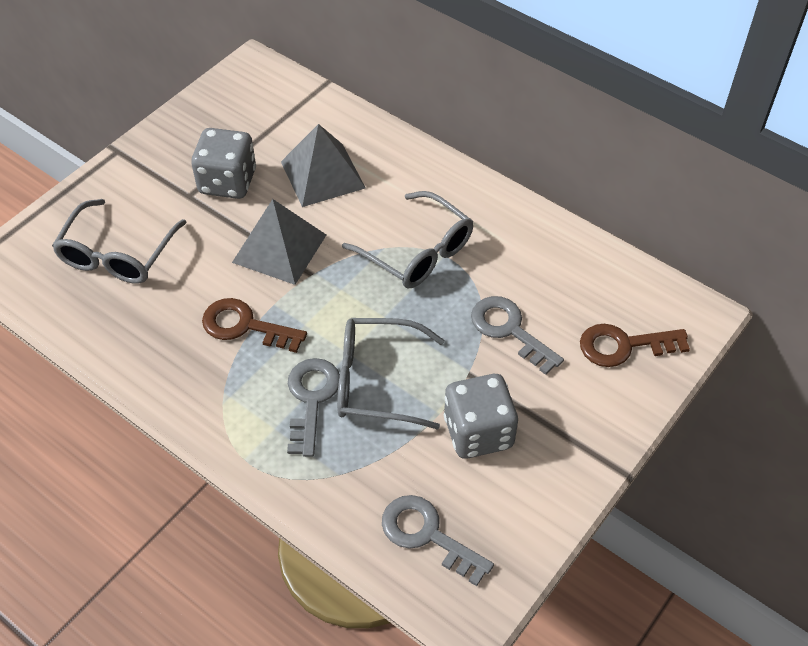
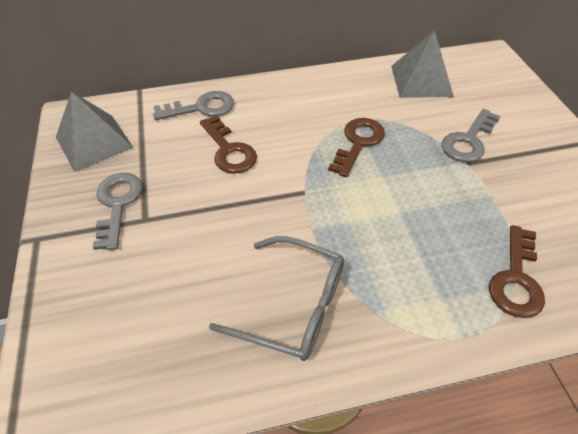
brown key: 2 -> 3
grey dice: 2 -> 0
grey glasses: 3 -> 1

